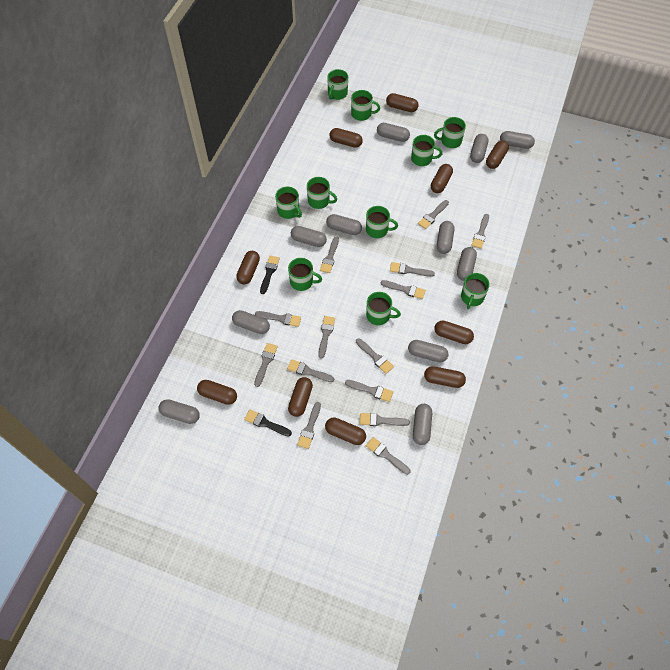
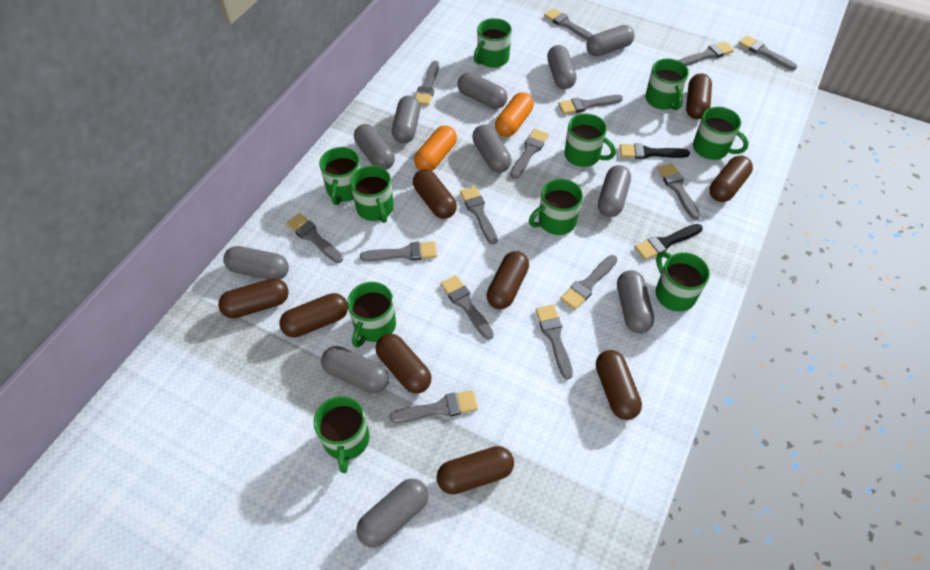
brown capsule: 10 -> 9
orange capsule: 0 -> 2

